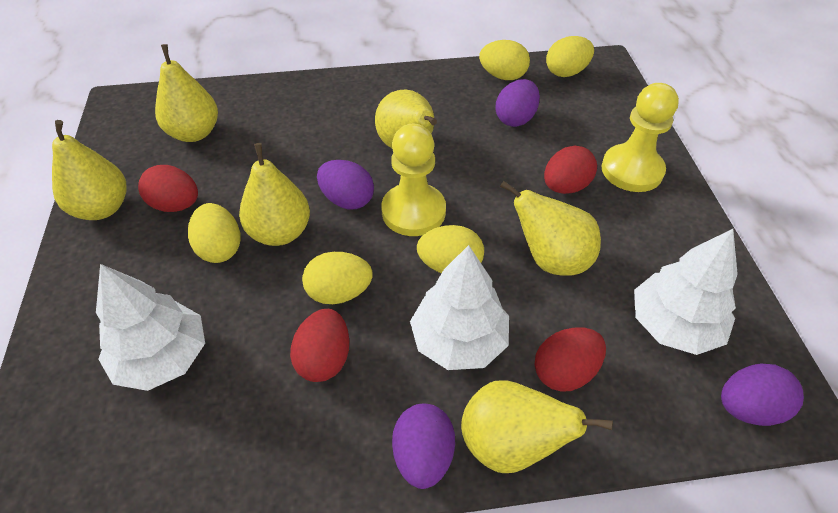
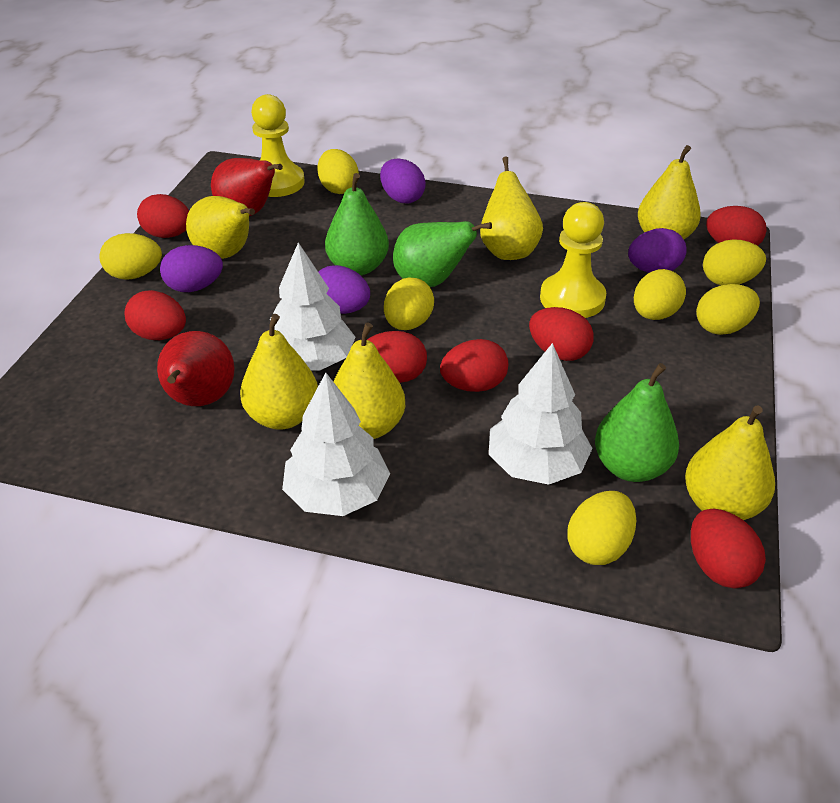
green pear: 0 -> 3
red egg: 4 -> 7
red pear: 0 -> 2
yellow egg: 5 -> 7

